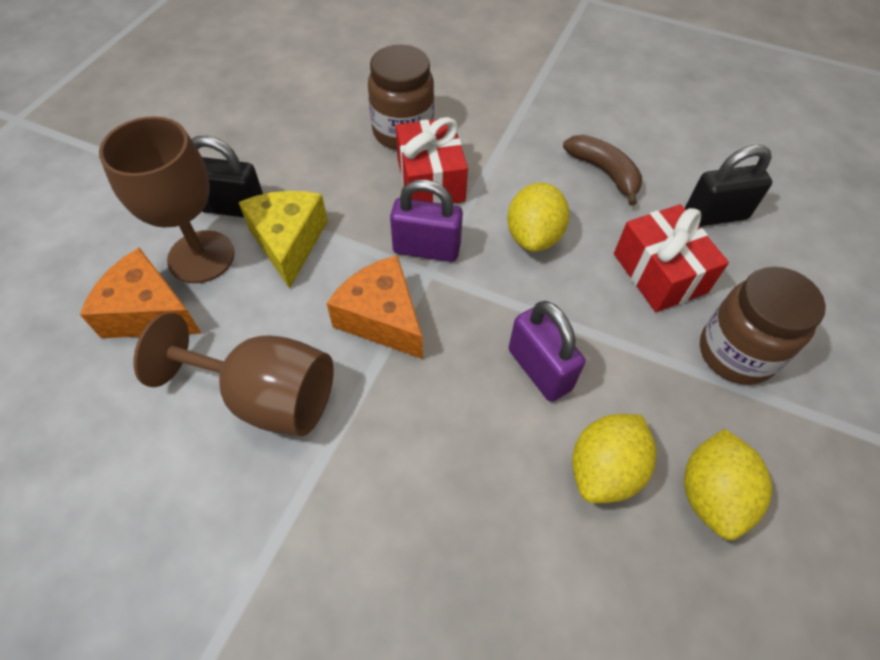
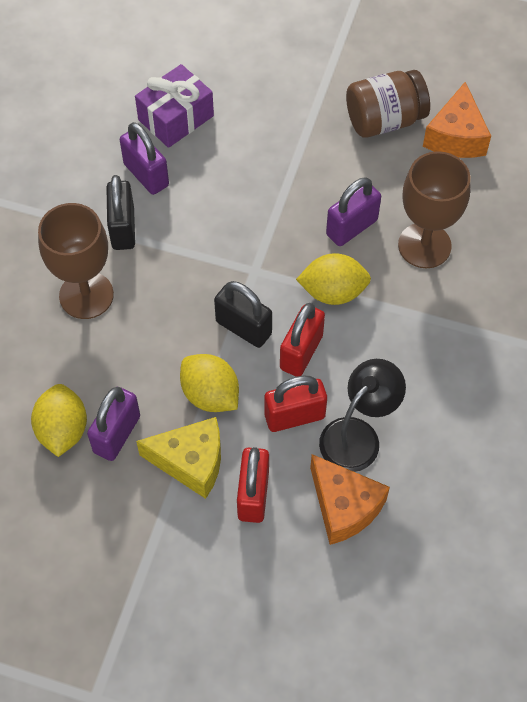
black lamp: 0 -> 1
brown banana: 1 -> 0
brown jar: 2 -> 1
purple gift: 0 -> 1
purple padlock: 2 -> 3
red gift: 2 -> 0
red padlock: 0 -> 3

